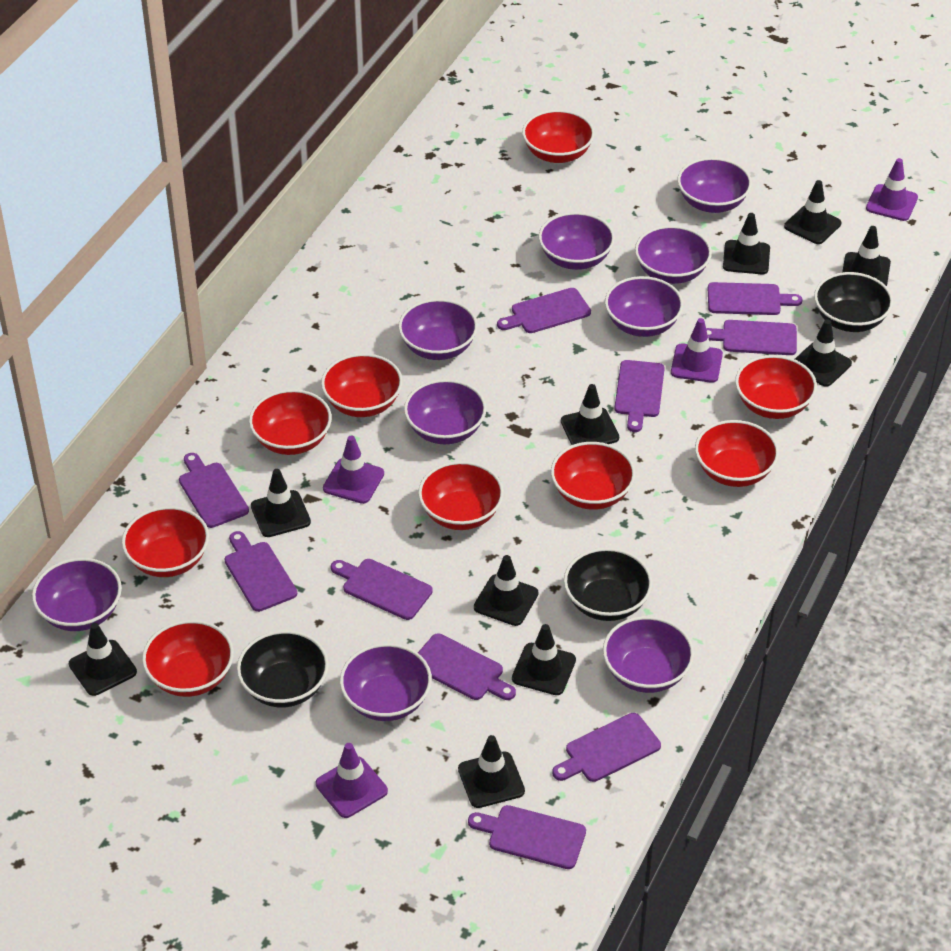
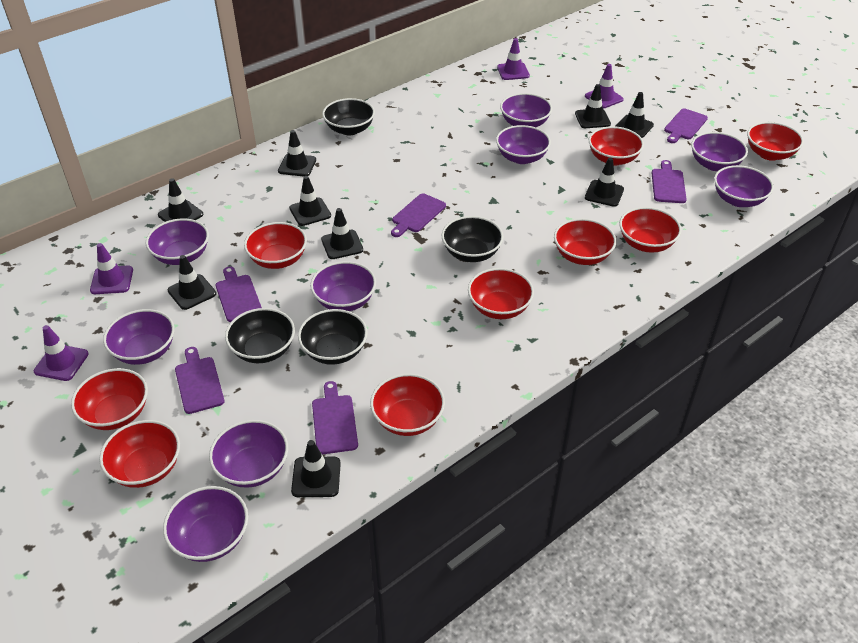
black bowl: 3 -> 4
black traffic cone: 10 -> 9
purple cutting board: 10 -> 6

